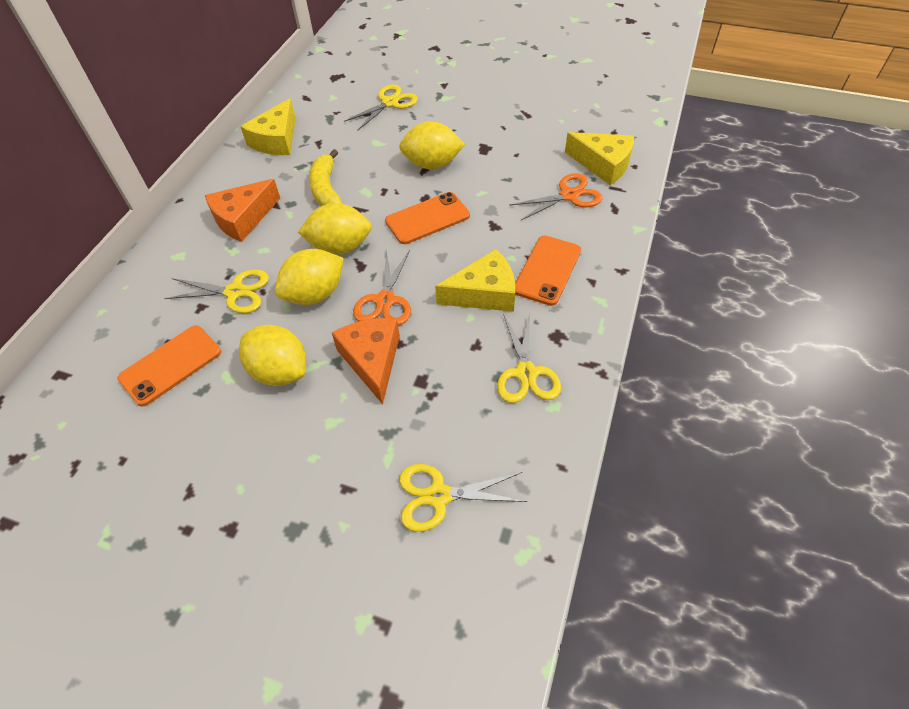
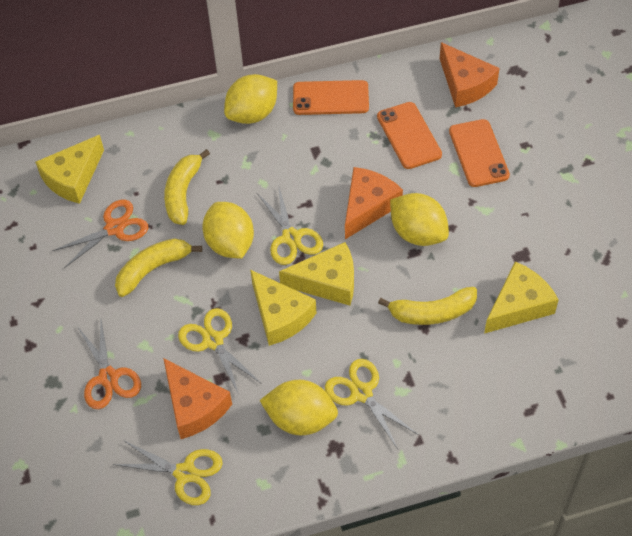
orange cheese: 2 -> 3
yellow banana: 1 -> 3
yellow cheese: 3 -> 4

